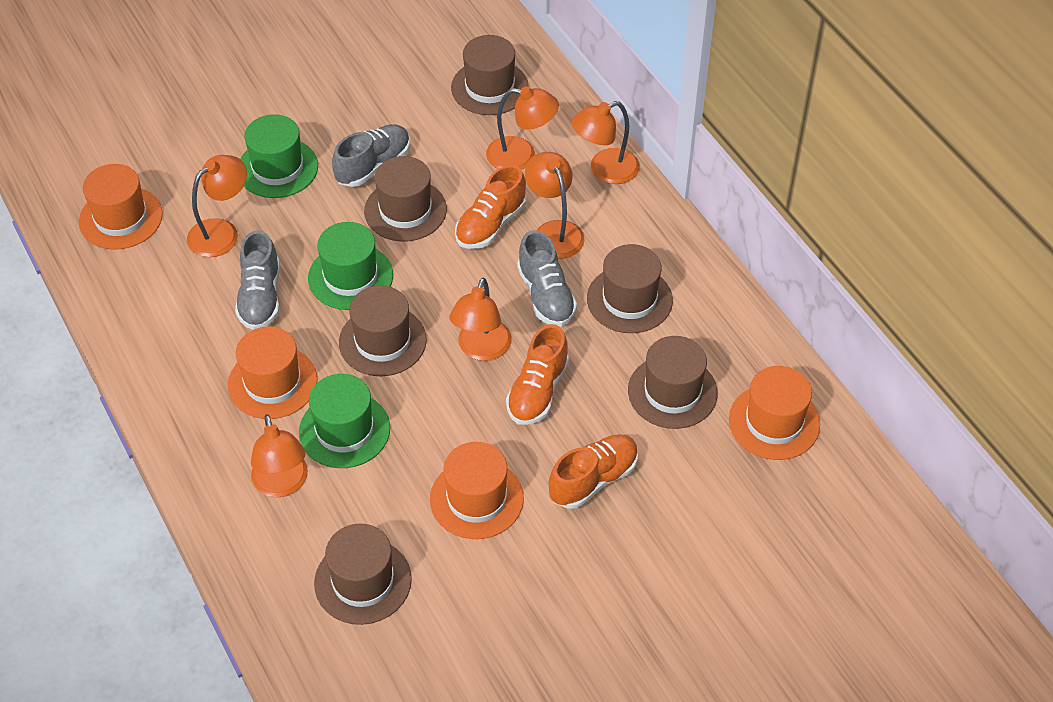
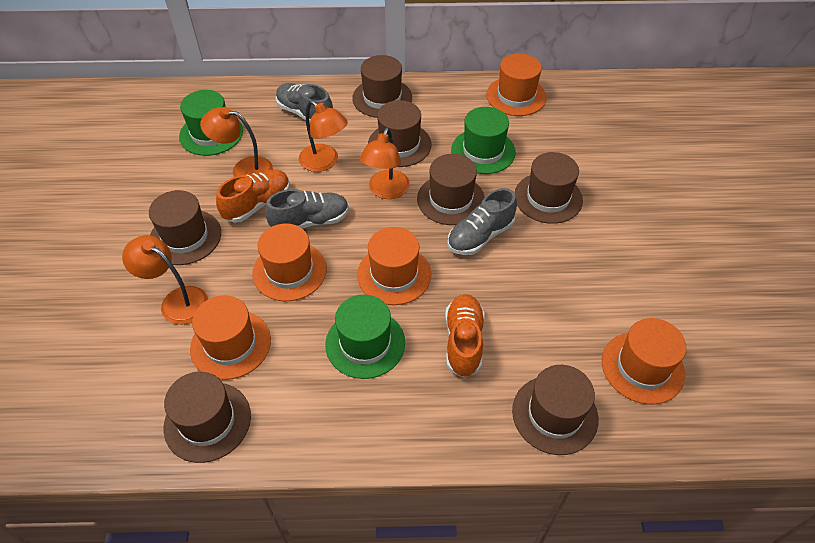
brown hat: 6 -> 7
orange hat: 4 -> 5
orange lamp: 6 -> 4
orange shoe: 3 -> 2

